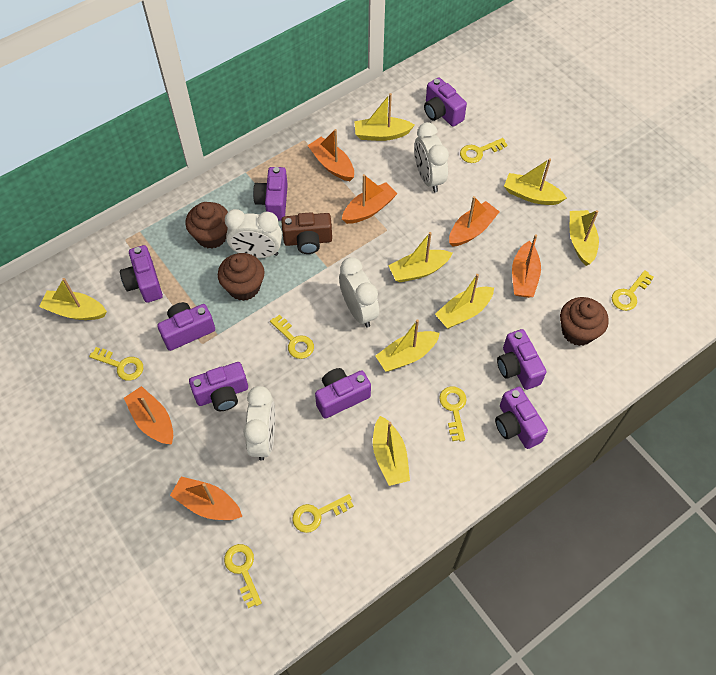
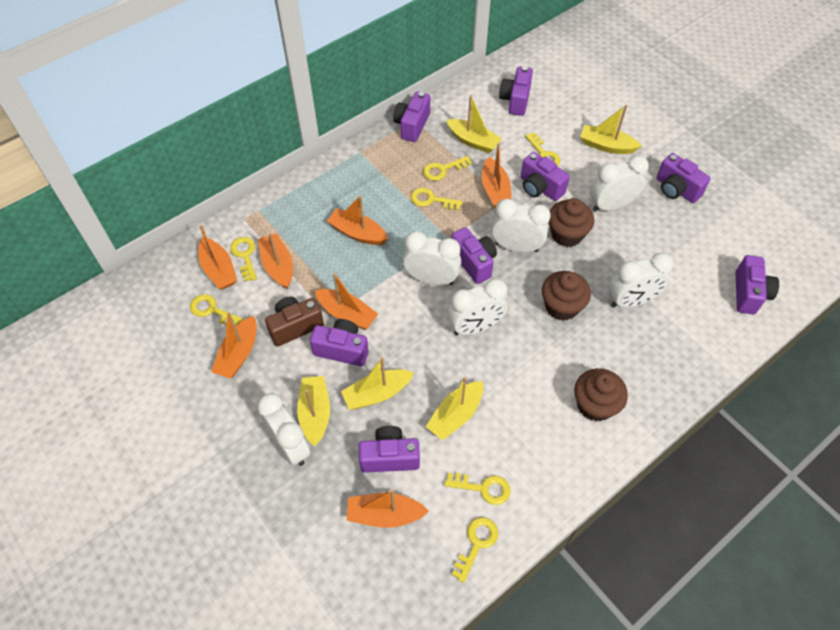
orange boat: 6 -> 7
white clock: 4 -> 6
yellow boat: 8 -> 5

